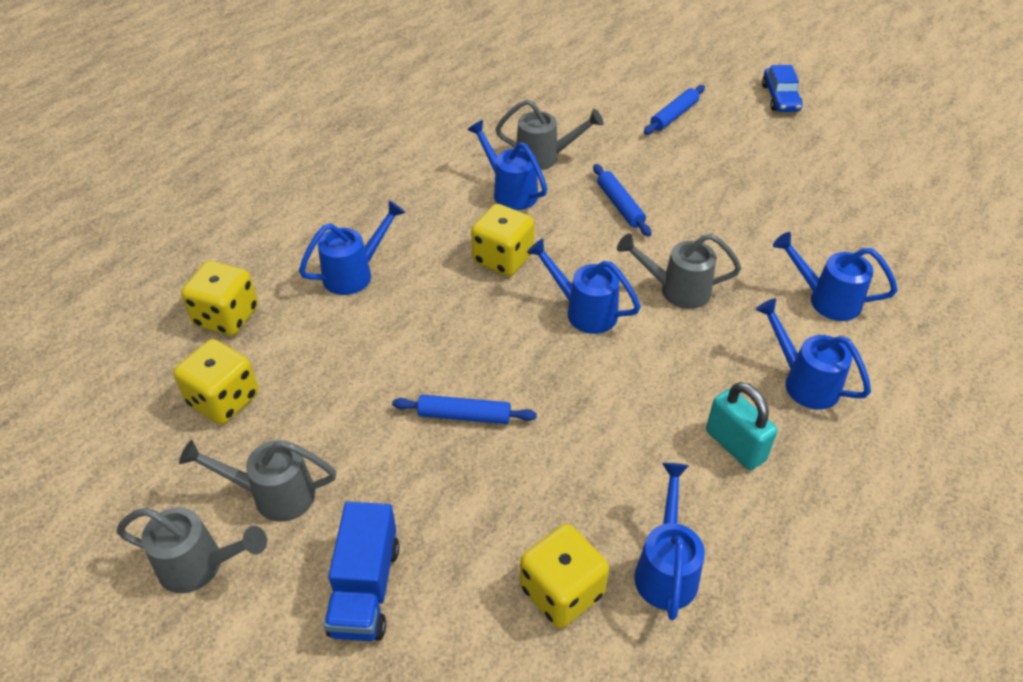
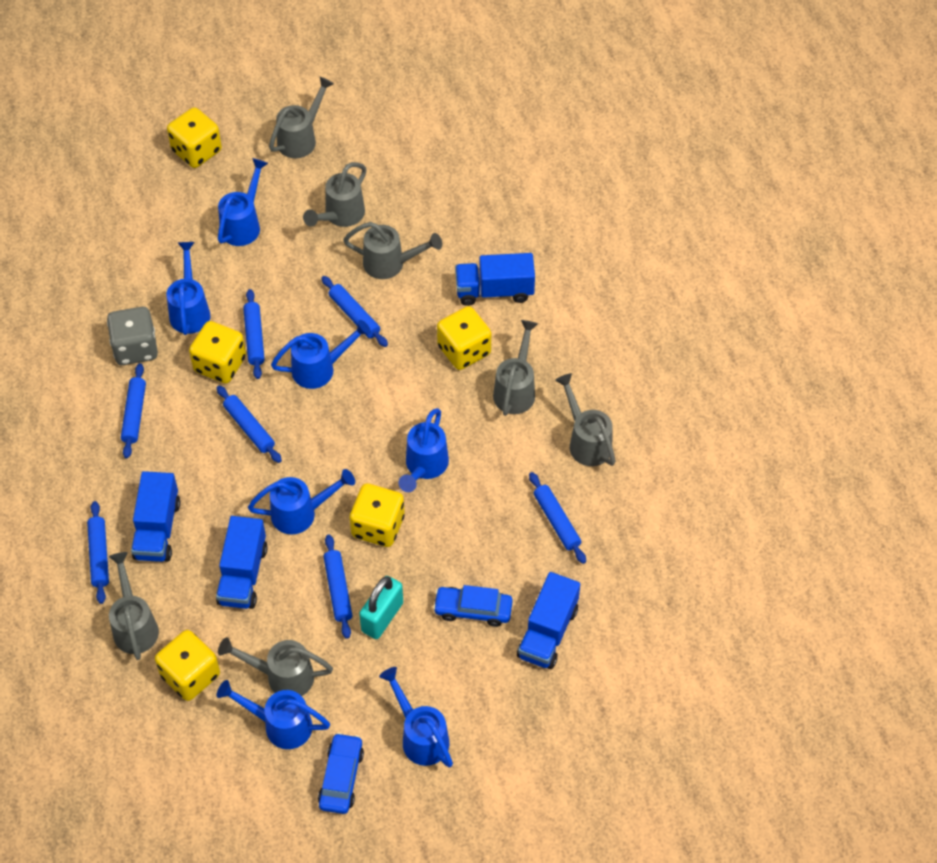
blue car: 1 -> 2
blue rolling pin: 3 -> 7
blue truck: 1 -> 4
blue watering can: 6 -> 7
grey dice: 0 -> 1
grey watering can: 4 -> 7
yellow dice: 4 -> 5

